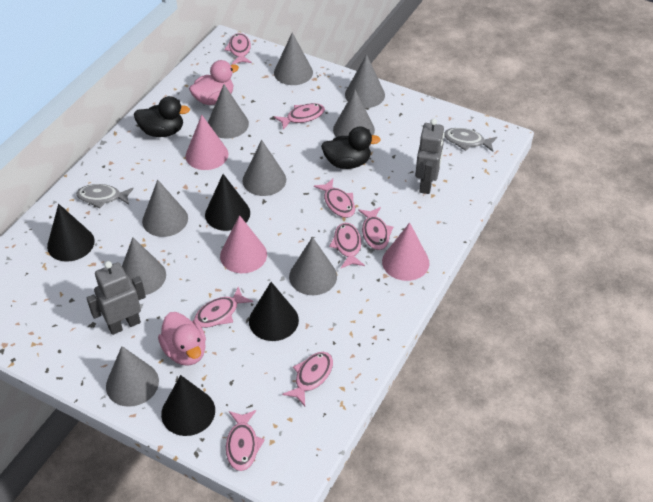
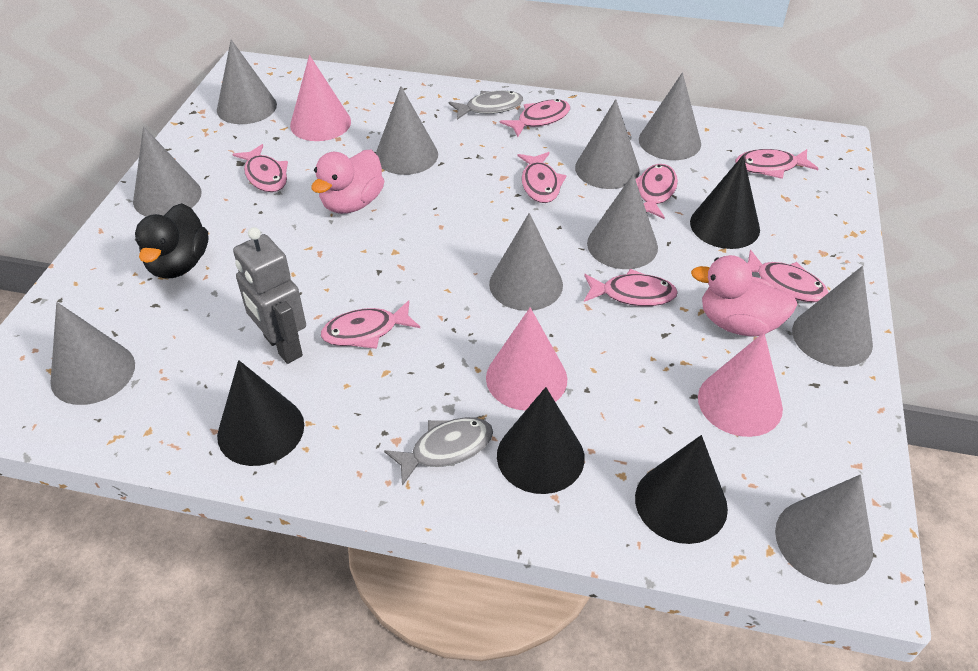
black duck: 2 -> 1
grey cone: 9 -> 10
grey robot: 2 -> 1

